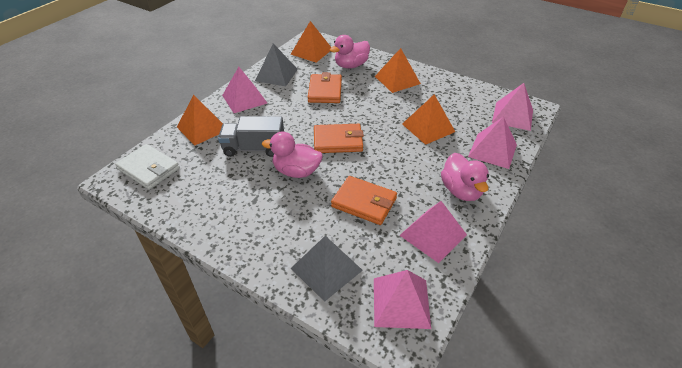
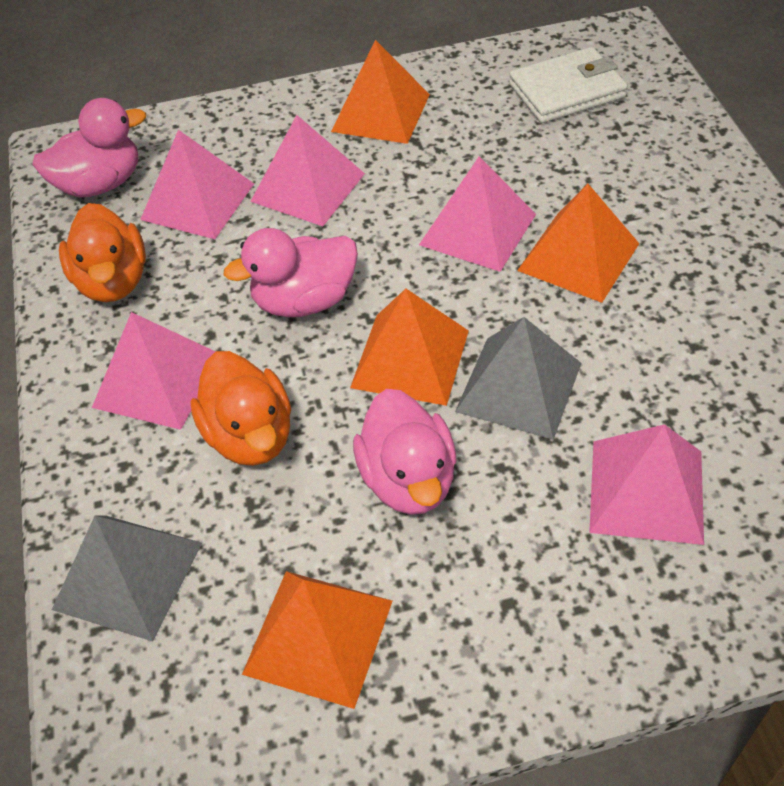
grey truck: 1 -> 0
orange duck: 0 -> 2
orange wallet: 3 -> 0

